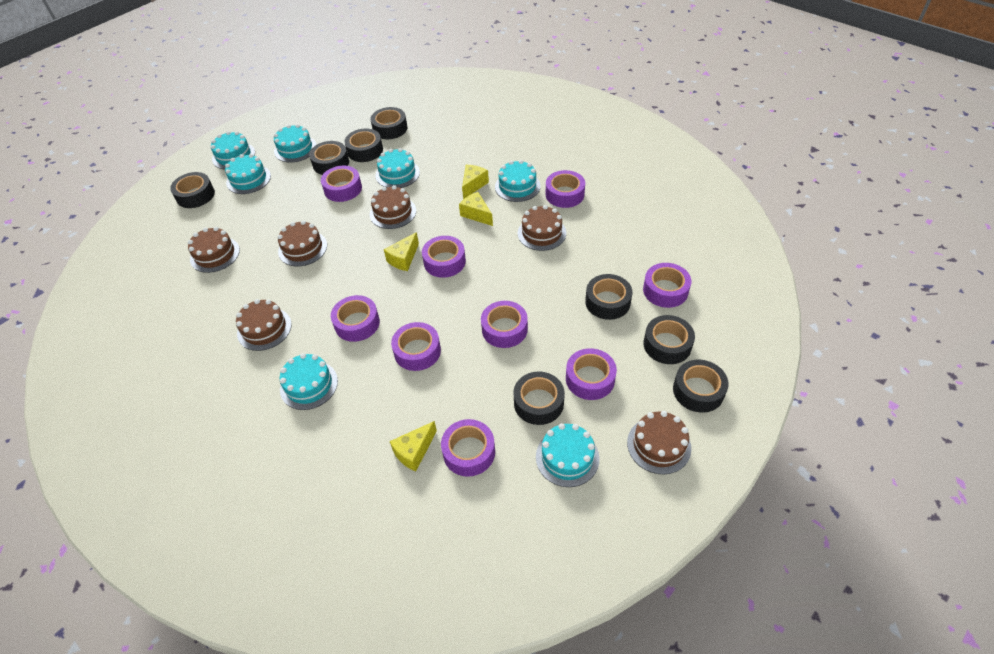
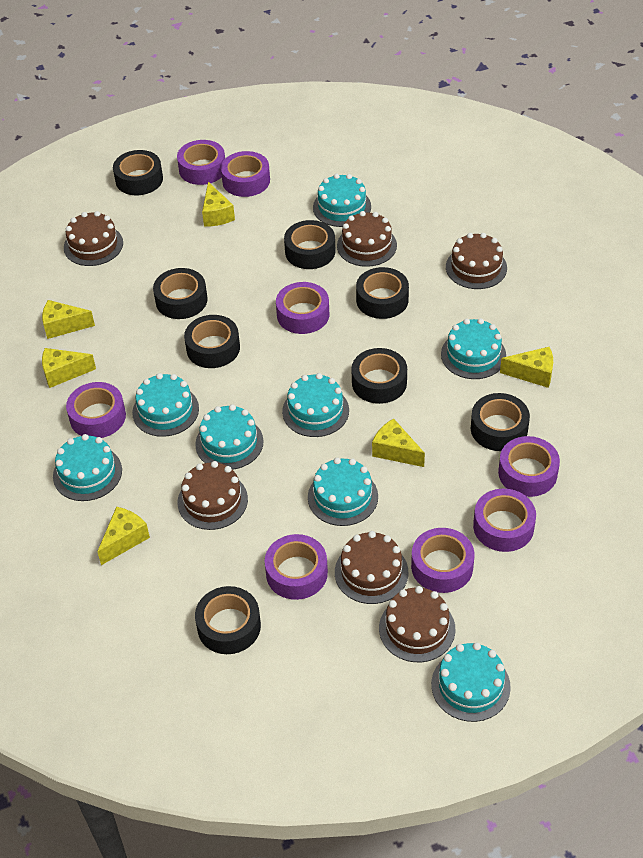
purple tape: 9 -> 8
turquoise cake: 7 -> 8
yellow cheese: 4 -> 6

